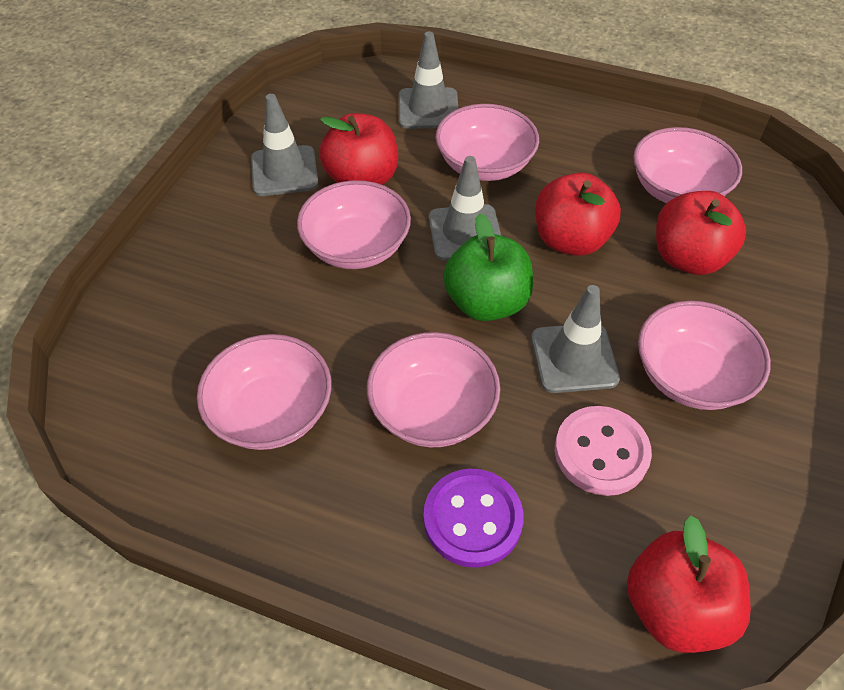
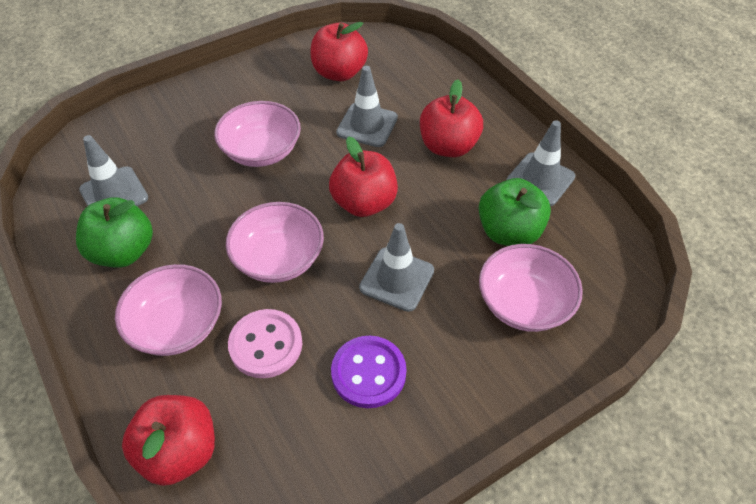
green apple: 1 -> 2
pink bowl: 6 -> 4

